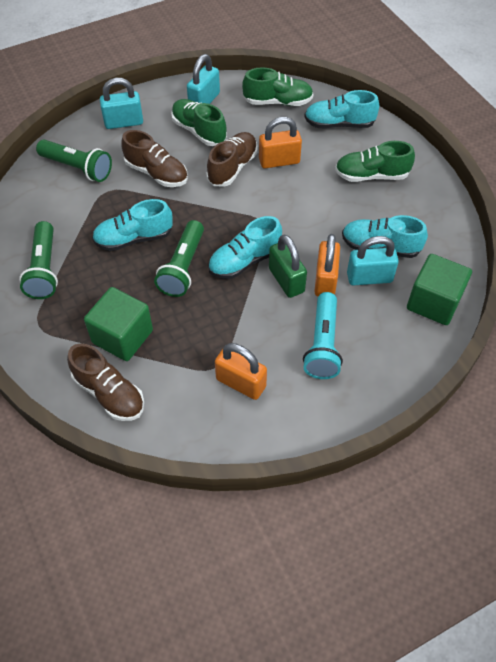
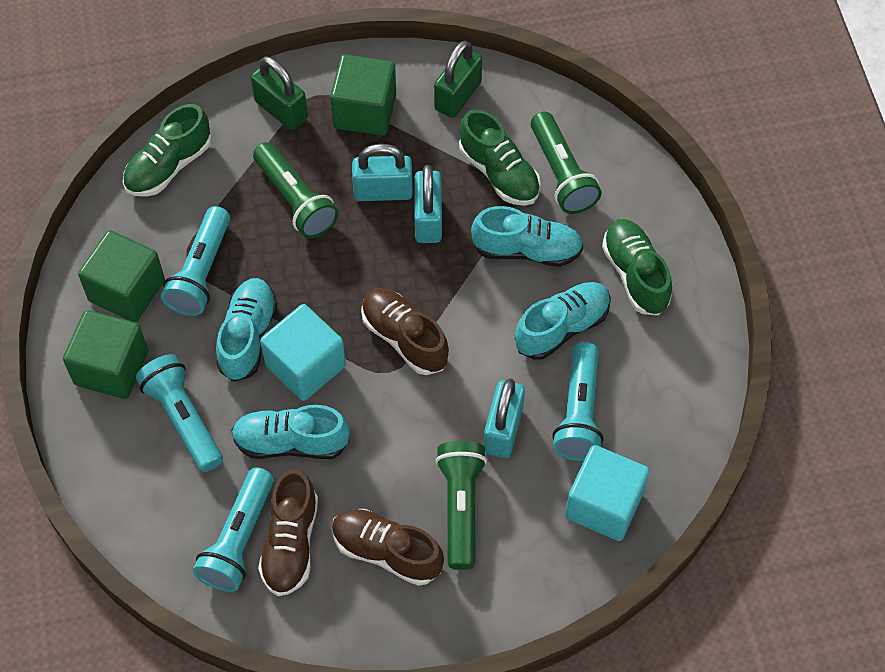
green cube: 2 -> 3
green padlock: 1 -> 2
orange padlock: 3 -> 0
turquoise cube: 0 -> 2
turquoise flashlight: 1 -> 4

